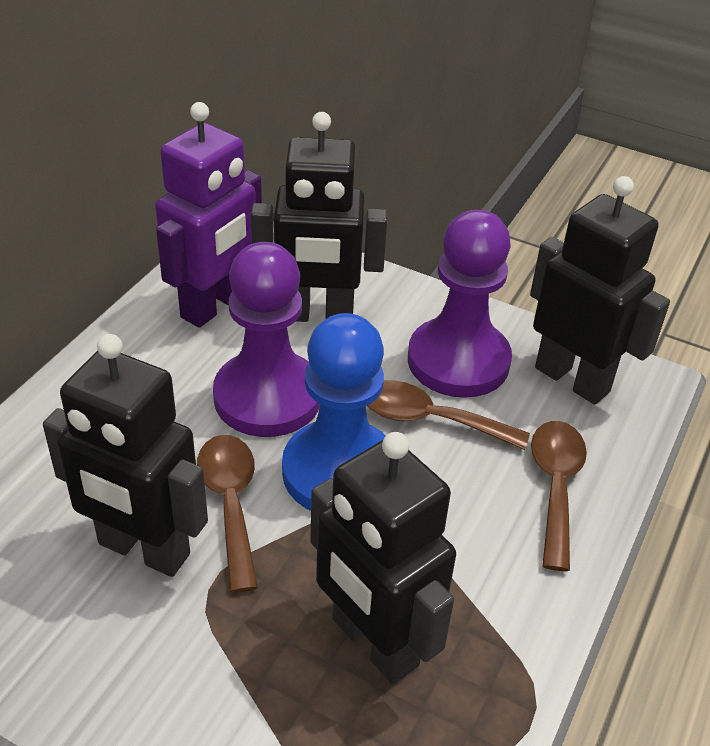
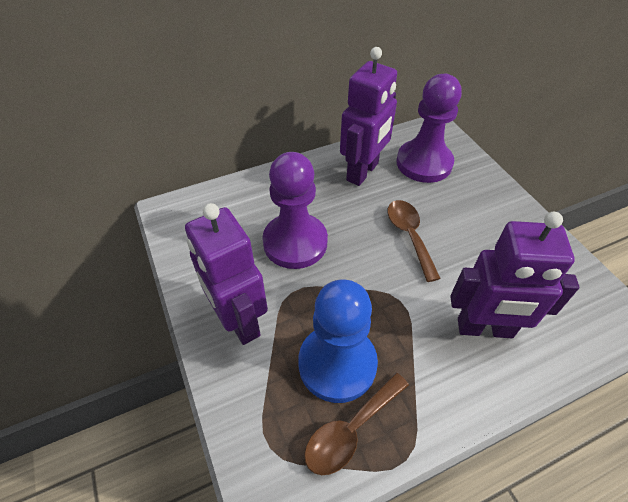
black robot: 4 -> 0
brown spoon: 3 -> 2
purple robot: 1 -> 3

